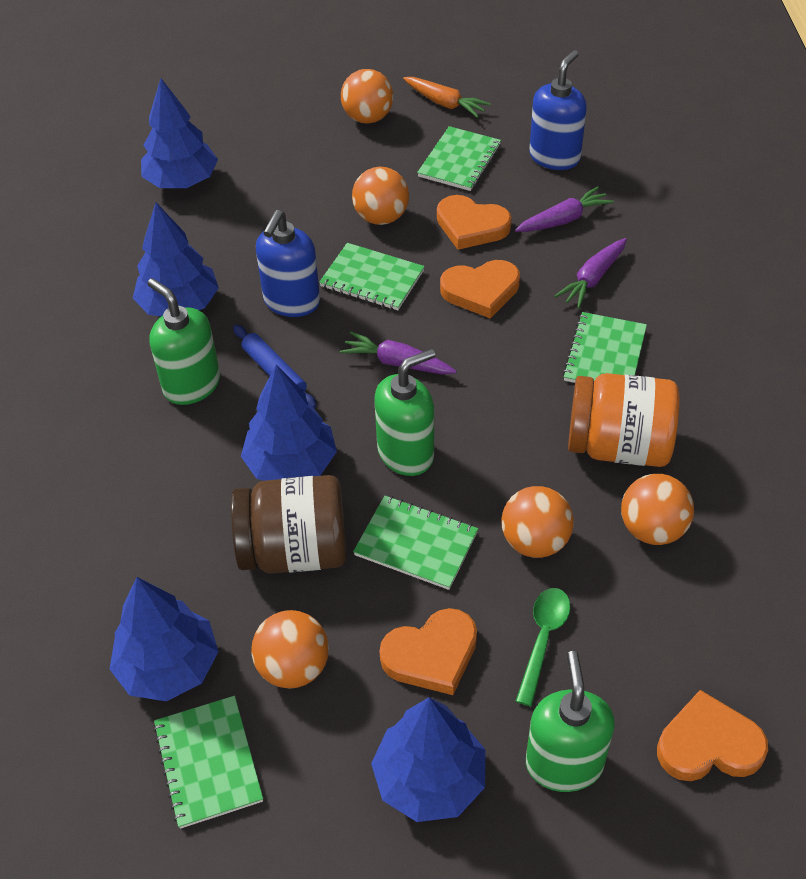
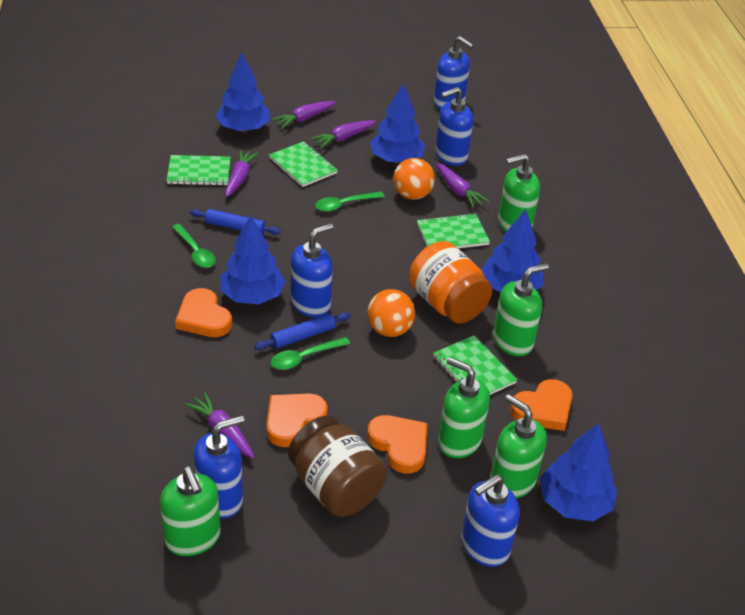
blue rolling pin: 1 -> 2
blue soap dispenser: 2 -> 5
green notebook: 5 -> 4
green soap dispenser: 3 -> 5
green spoon: 1 -> 3
orange ball: 5 -> 2
orange carrot: 1 -> 0
purple carrot: 3 -> 5

